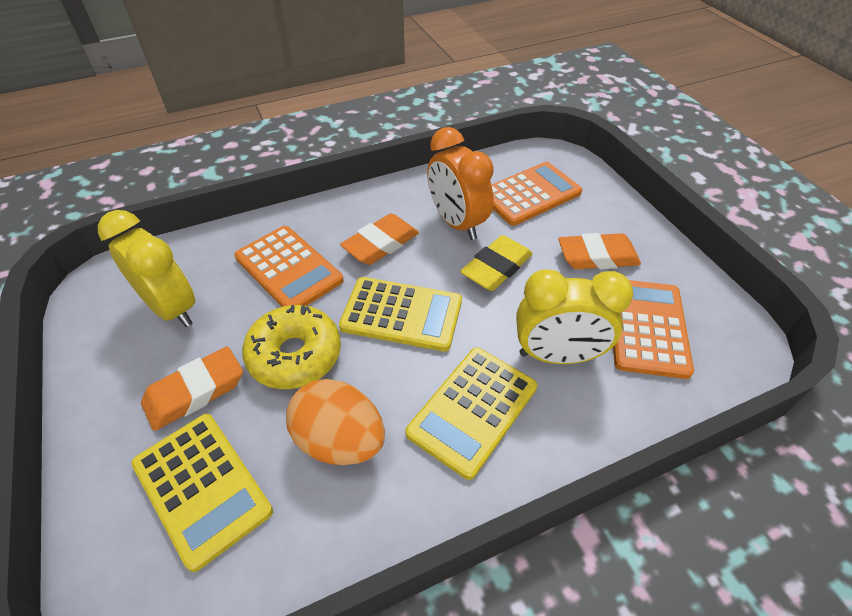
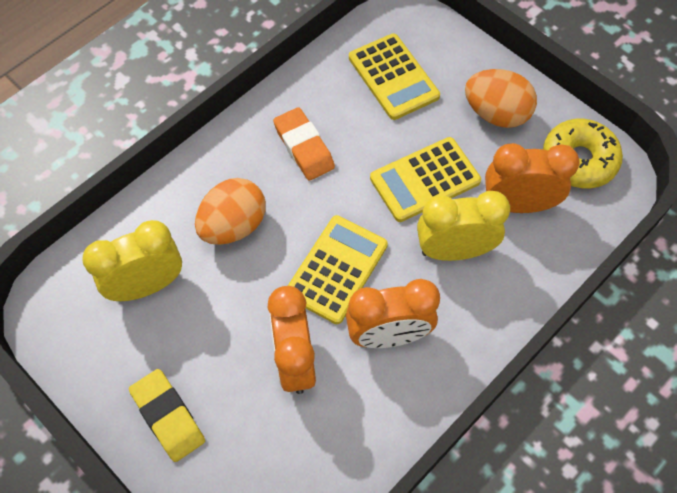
orange calculator: 3 -> 0
orange clock: 1 -> 3
orange egg: 1 -> 2
orange eraser: 3 -> 1

